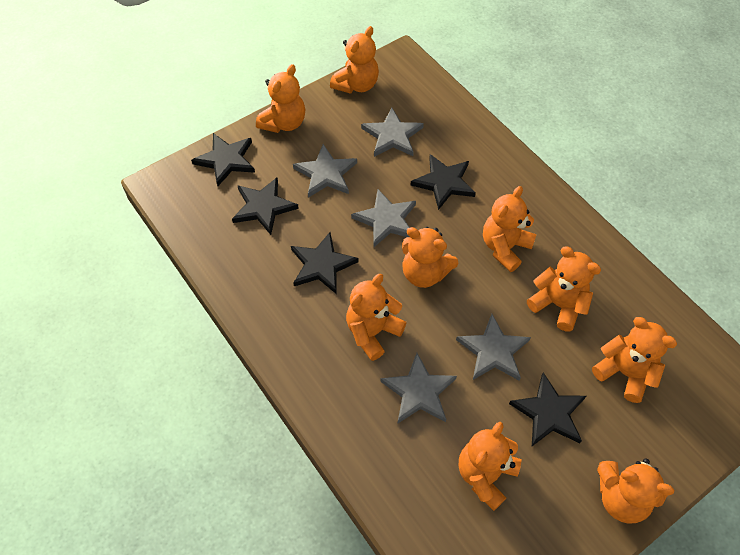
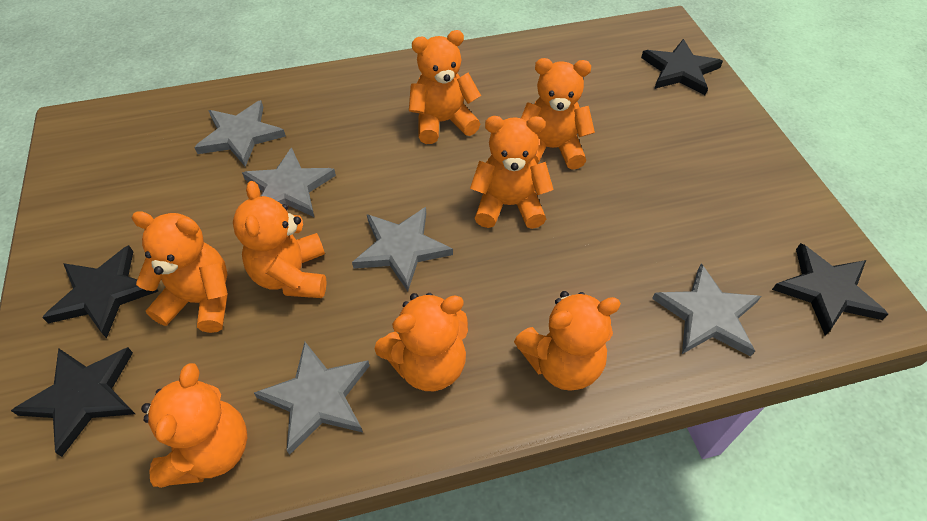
black star: 5 -> 4
orange teddy bear: 9 -> 8

